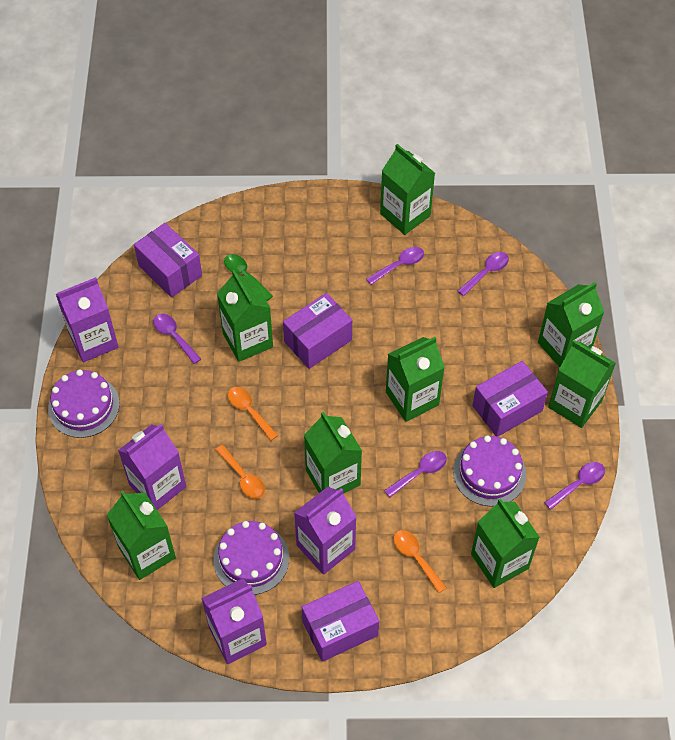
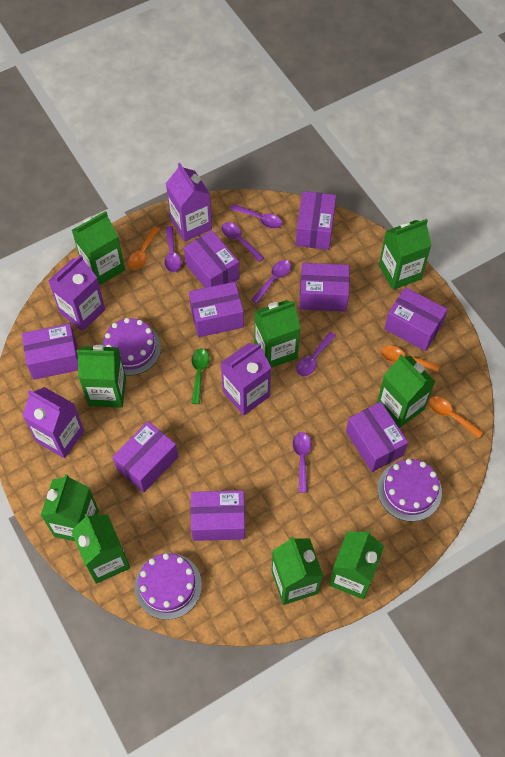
green carton: 8 -> 9
purple box: 4 -> 9
purple spoon: 5 -> 6

